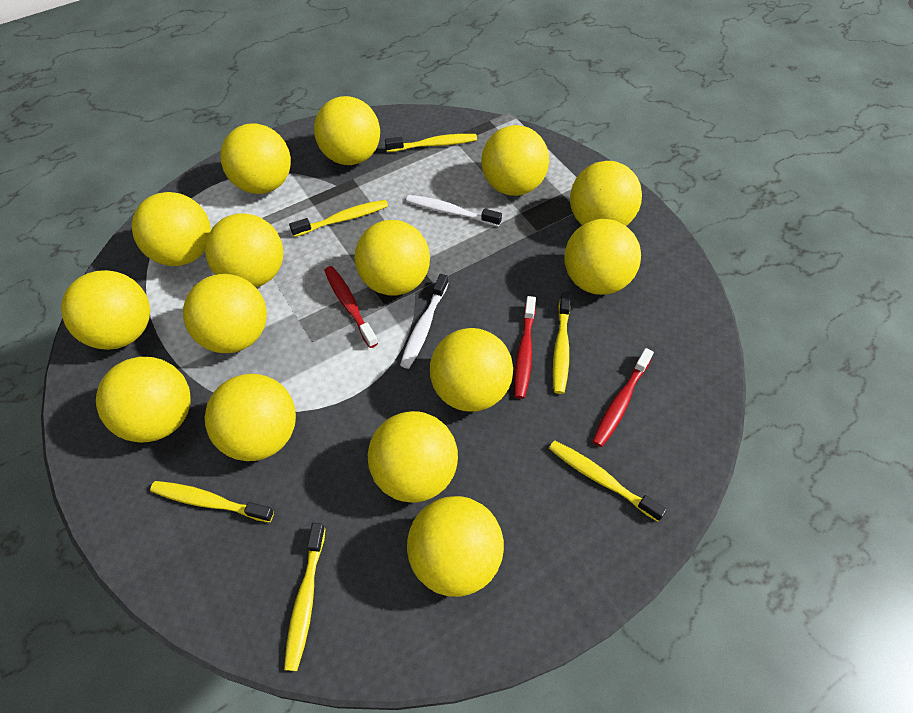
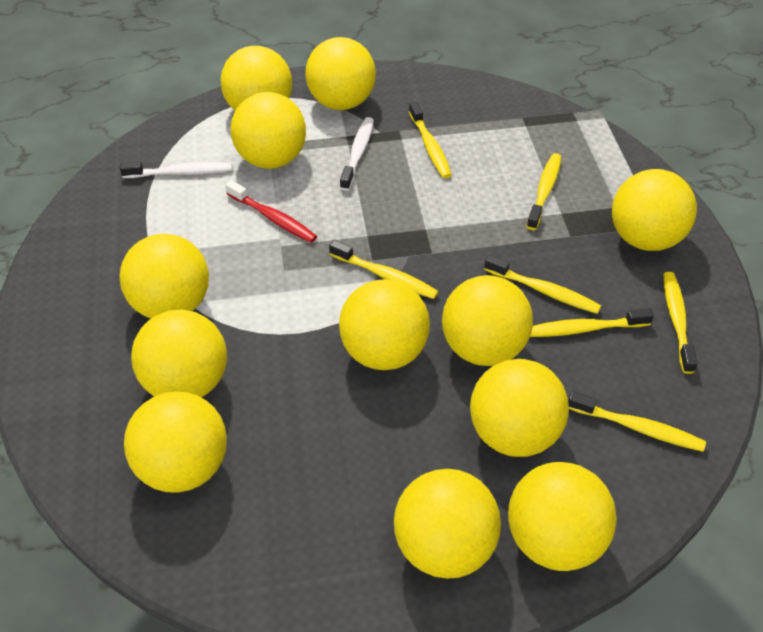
red toothbrush: 3 -> 1
yellow ball: 15 -> 12
yellow toothbrush: 6 -> 7

